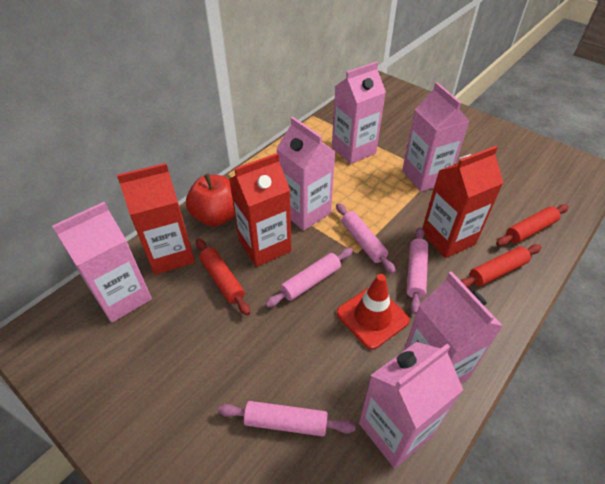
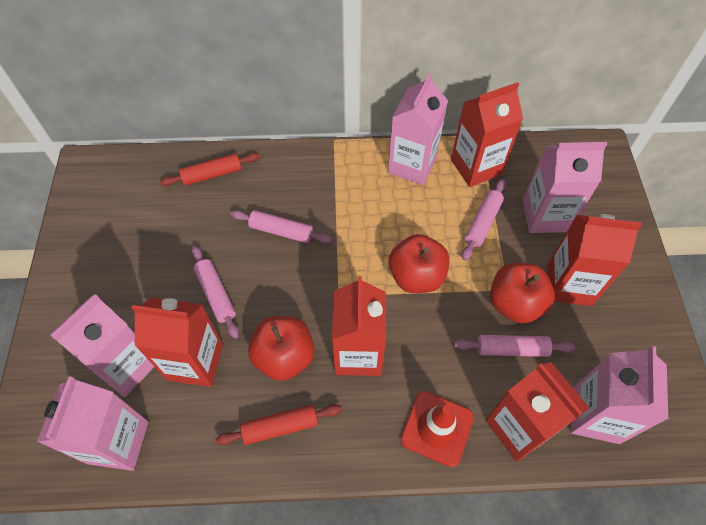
pink carton: 6 -> 5
red apple: 1 -> 3
red carton: 3 -> 5
red rolling pin: 3 -> 2

